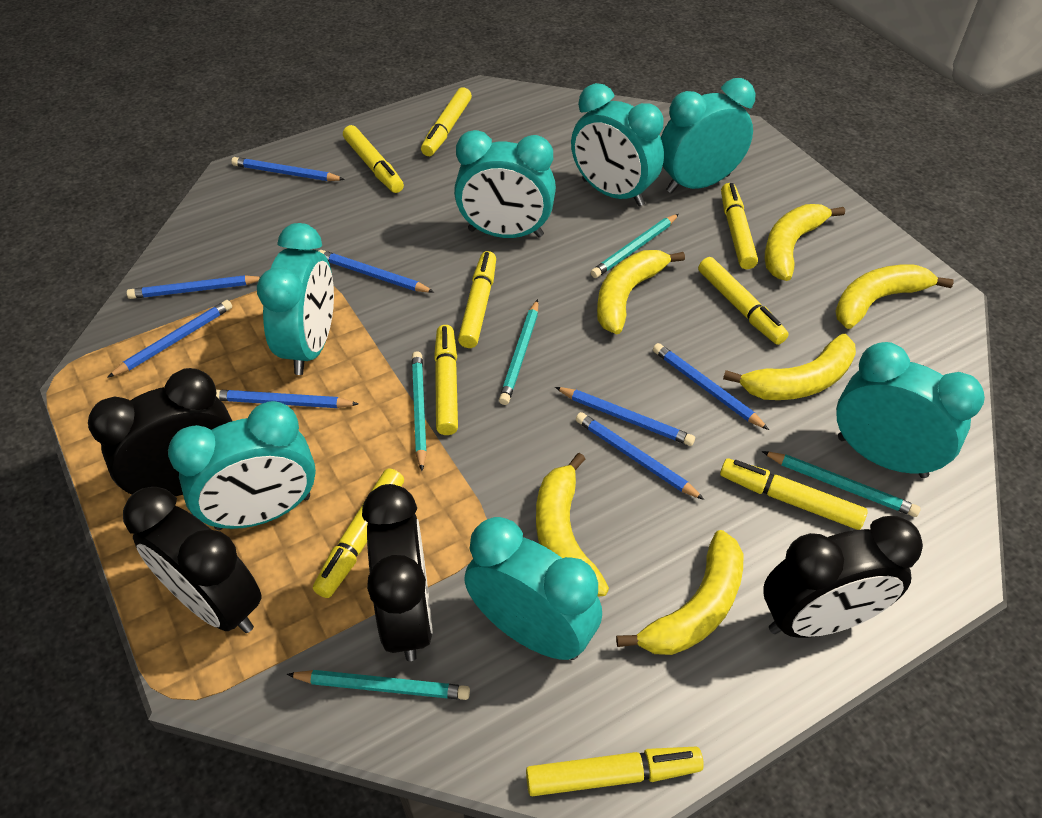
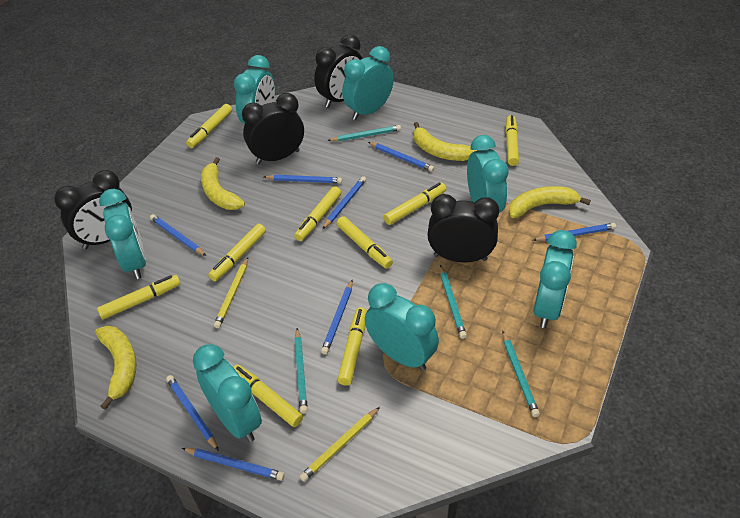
turquoise pencil: 5 -> 4
yellow banana: 6 -> 4
yellow pencil: 0 -> 2

